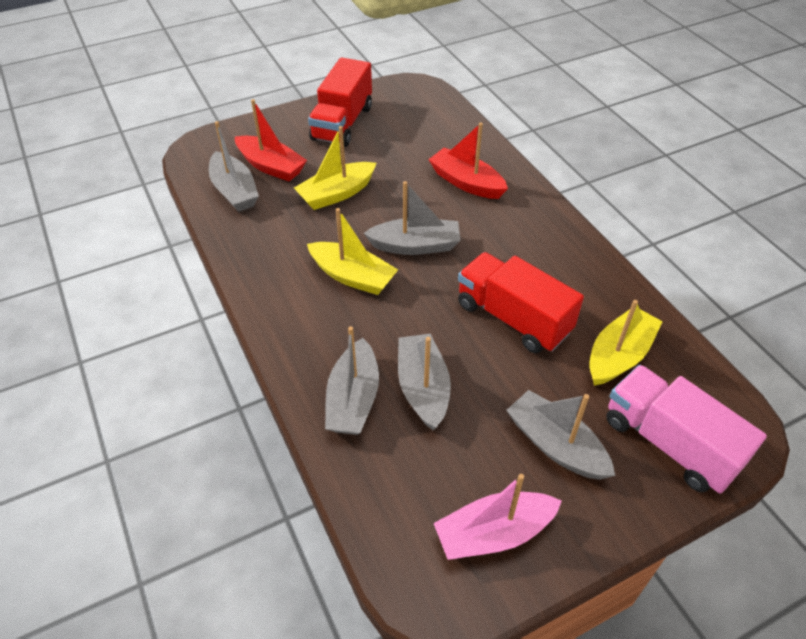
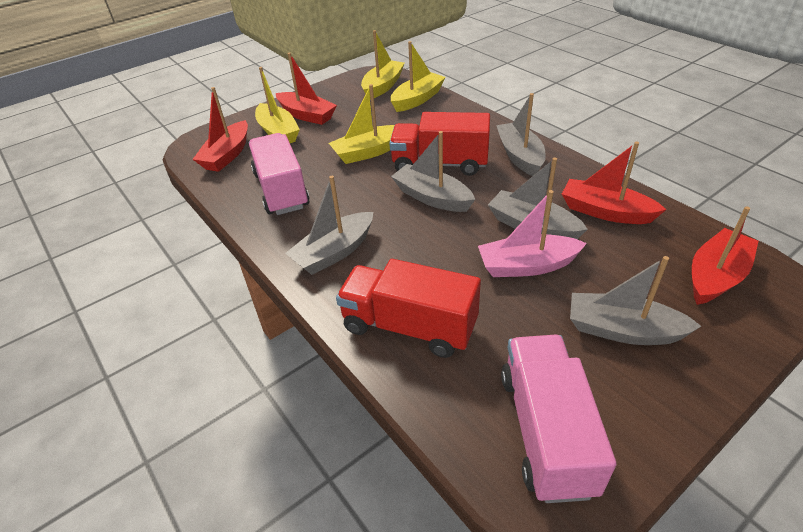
pink truck: 1 -> 2
red boat: 2 -> 4
yellow boat: 3 -> 4

